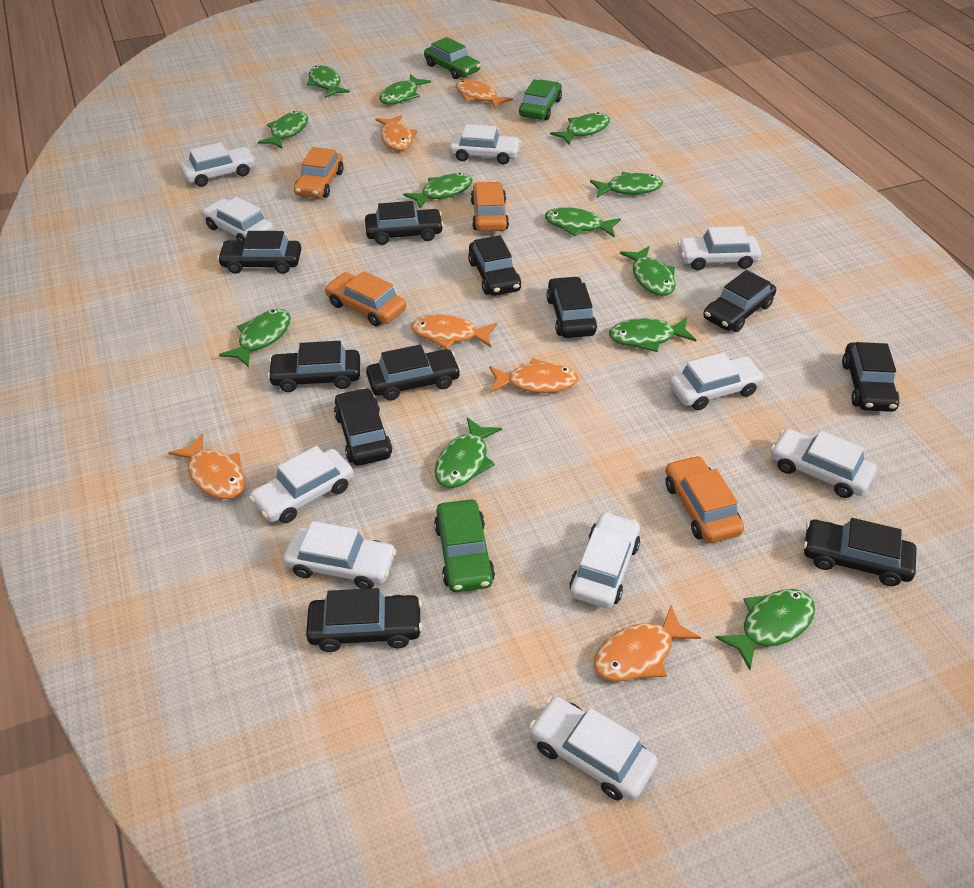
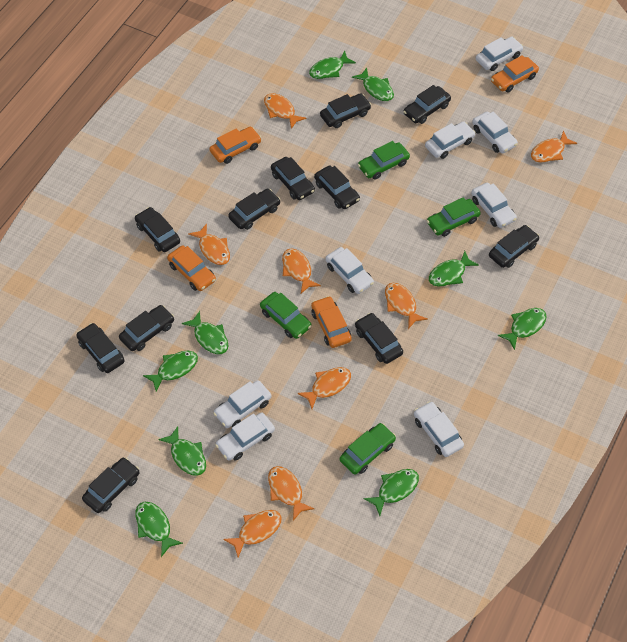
green car: 3 -> 4
green fish: 12 -> 9
orange fish: 6 -> 8
white car: 10 -> 8

